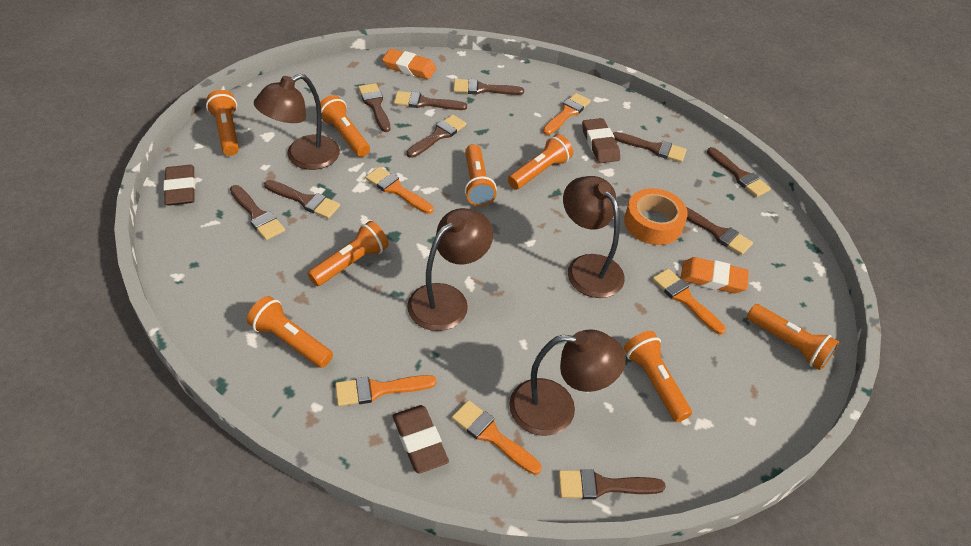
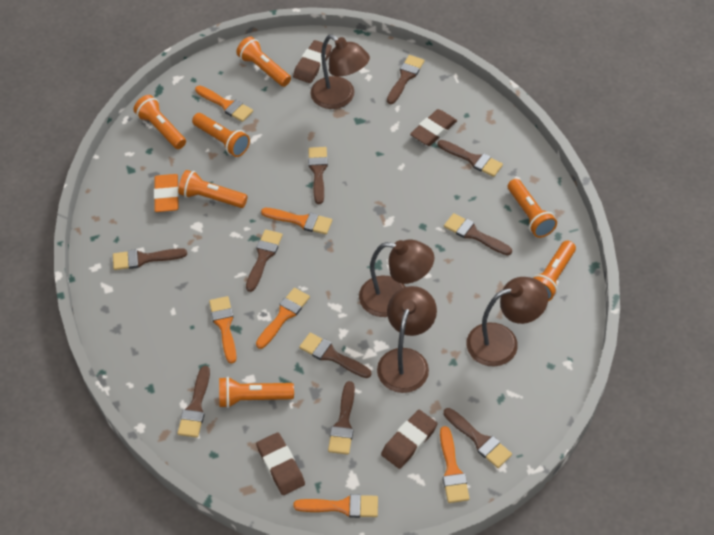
brown eraser: 3 -> 4
orange brush: 5 -> 6
orange eraser: 2 -> 1
orange flashlight: 8 -> 7
orange tape: 1 -> 0

